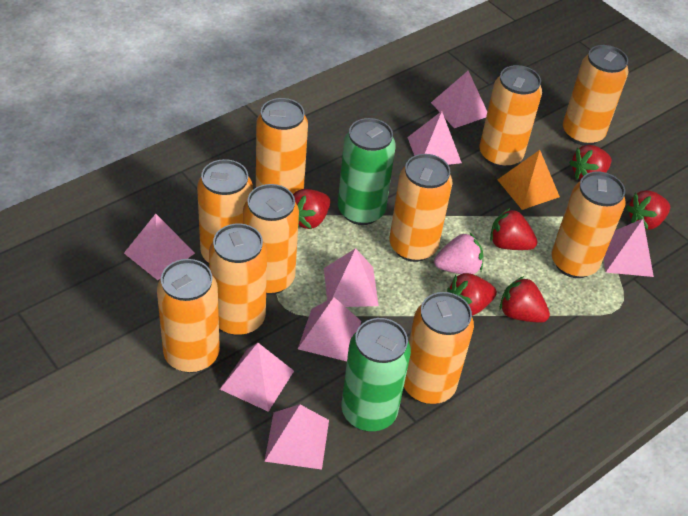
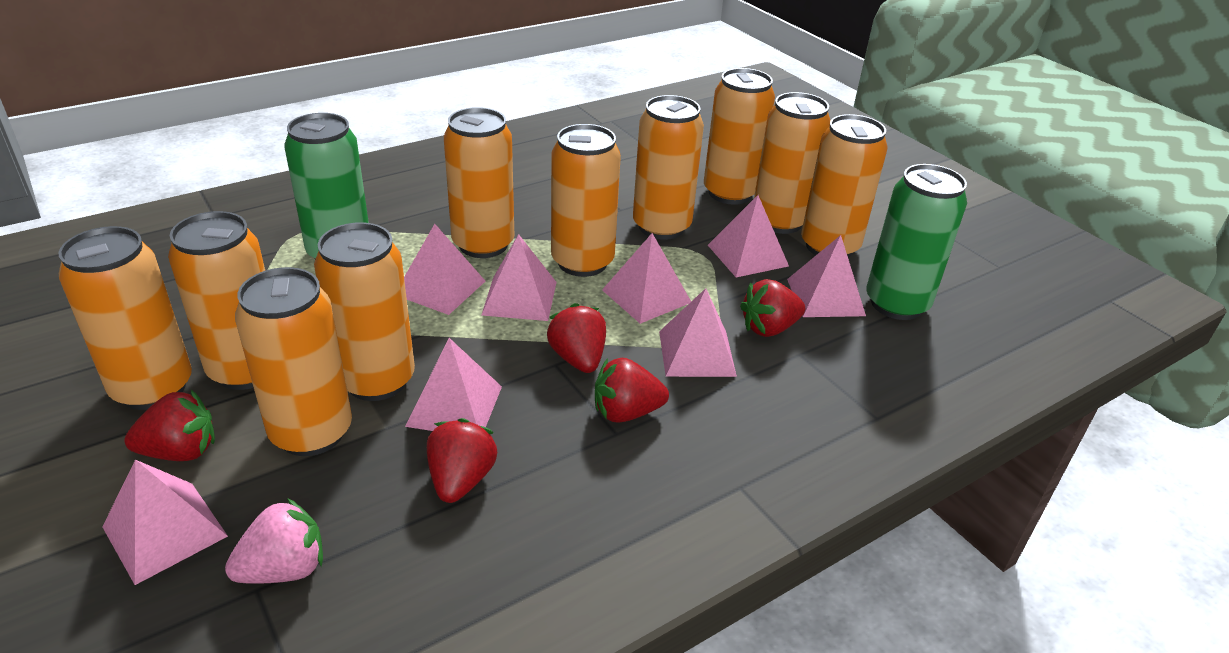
orange pyramid: 1 -> 0
red strawberry: 6 -> 5

